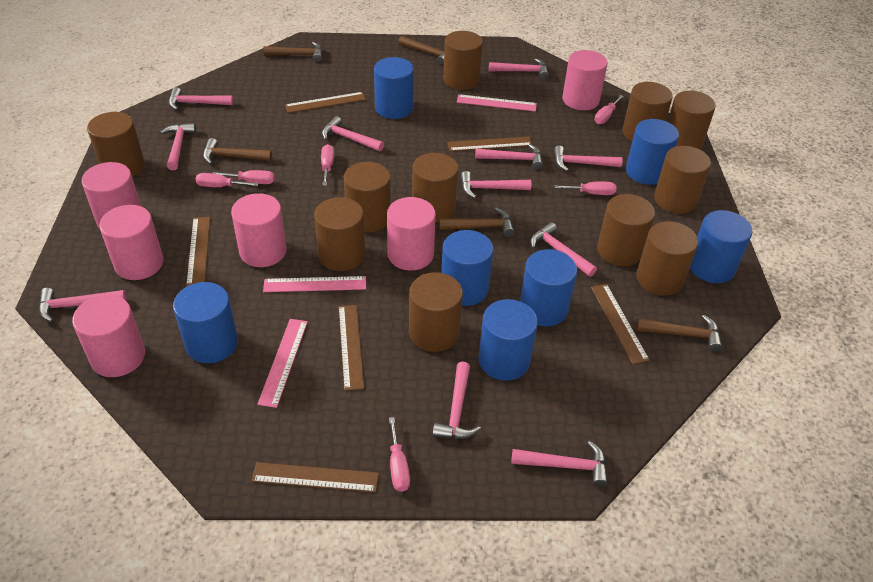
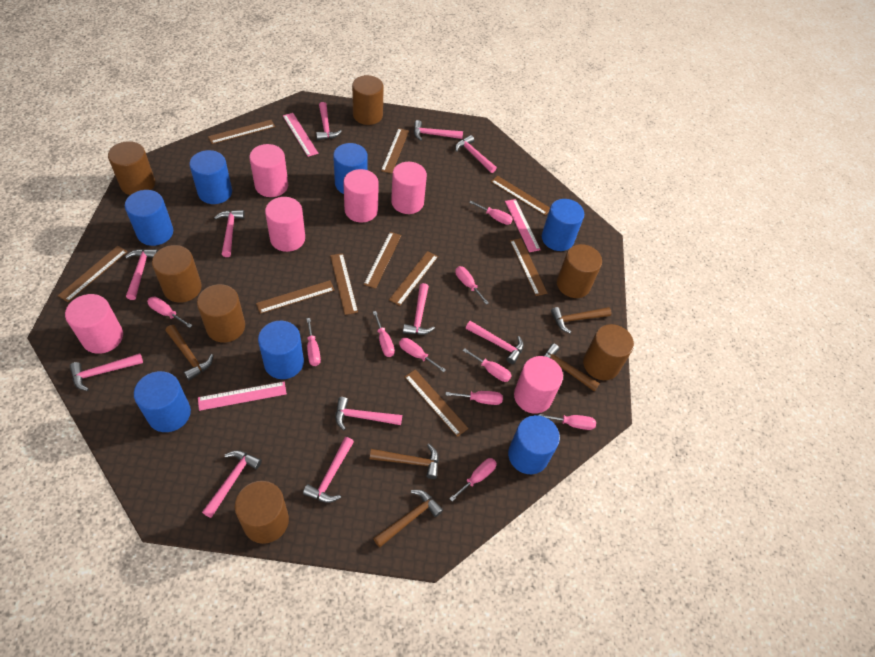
brown cylinder: 11 -> 7
brown ruler: 6 -> 10
pink screwdriver: 6 -> 10

